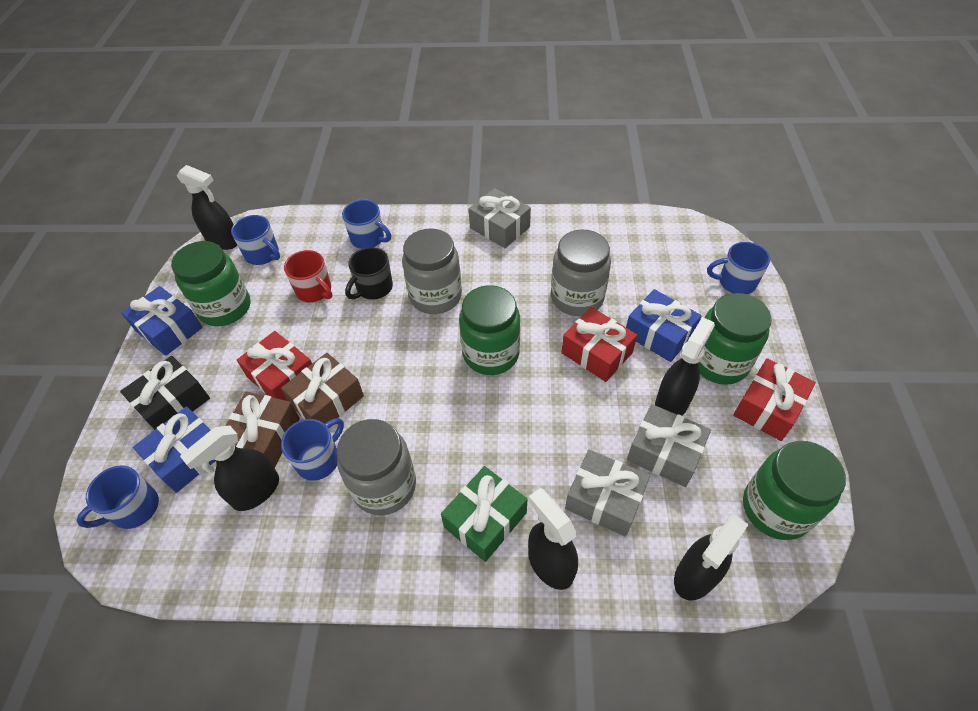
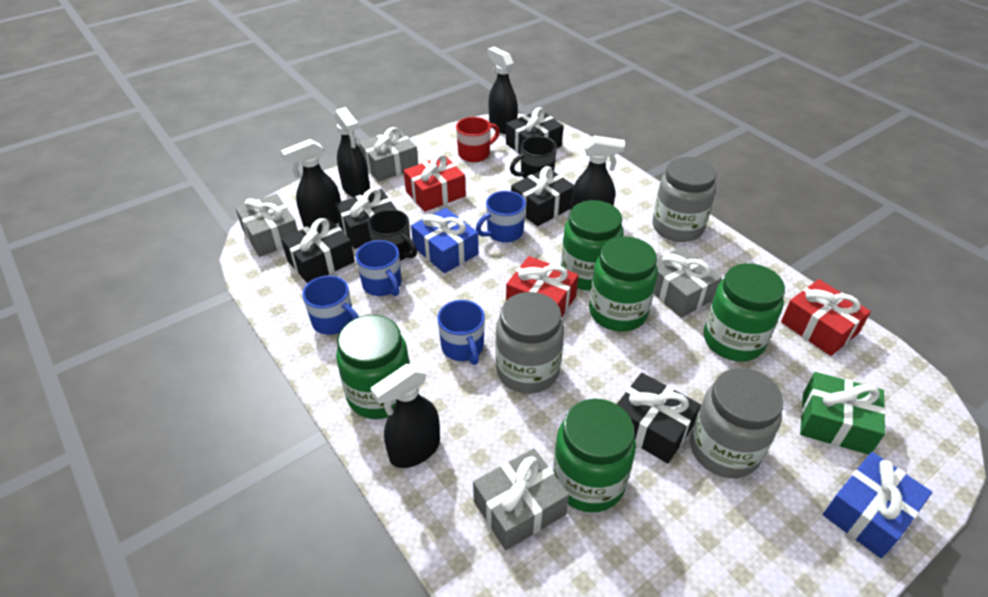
black gift: 1 -> 5
black mug: 1 -> 2
blue gift: 3 -> 2
blue mug: 5 -> 4
brown gift: 2 -> 0
green jar: 4 -> 5
grey gift: 3 -> 4

